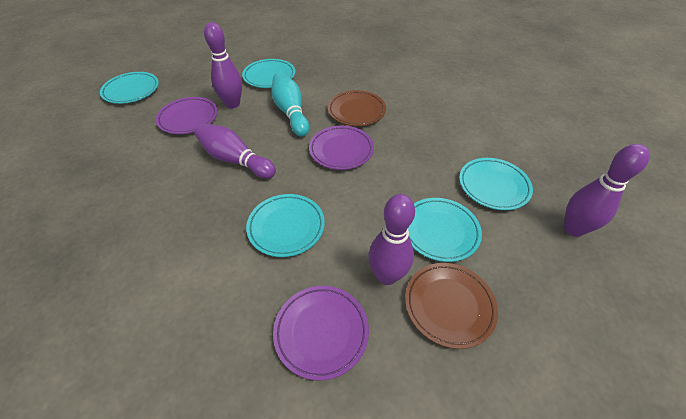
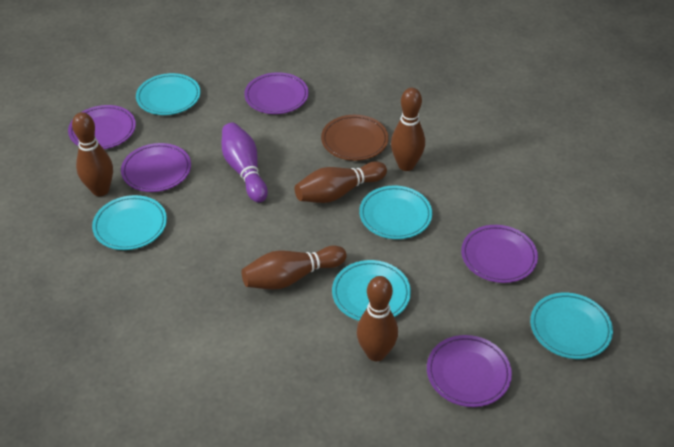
brown bowling pin: 0 -> 5
brown plate: 2 -> 1
purple bowling pin: 4 -> 1
purple plate: 3 -> 5
turquoise bowling pin: 1 -> 0

